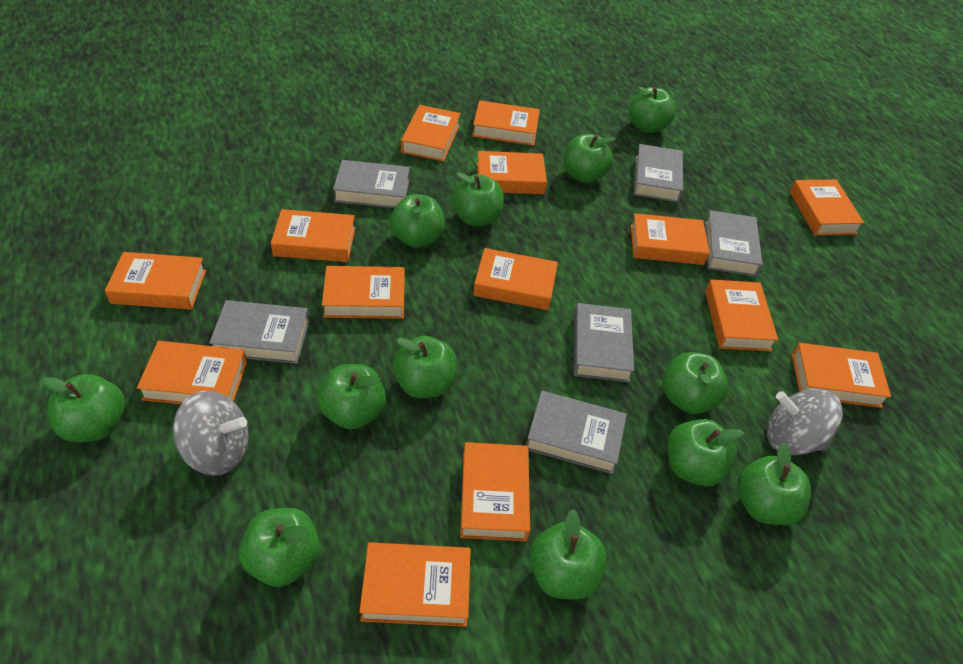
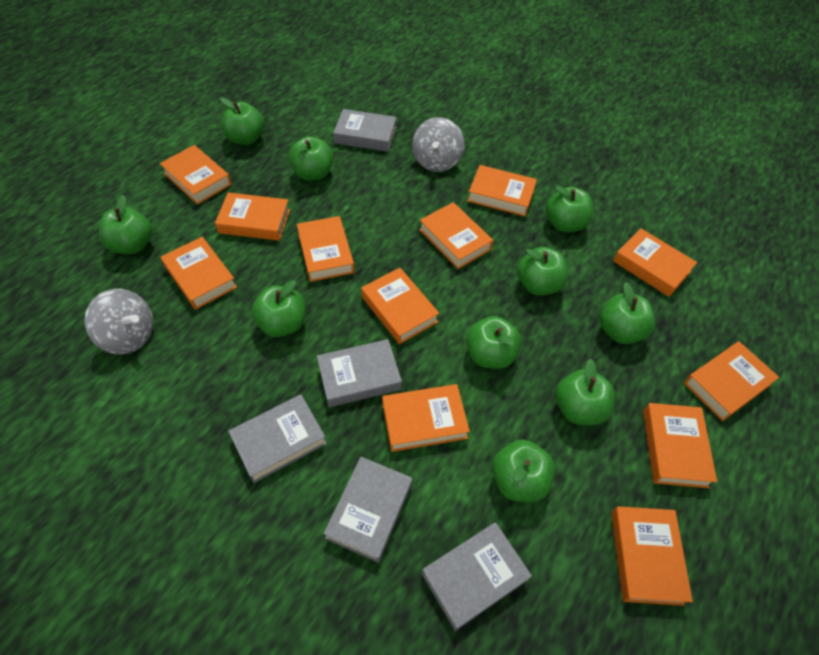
green apple: 12 -> 10
grey book: 6 -> 5
orange book: 14 -> 12

